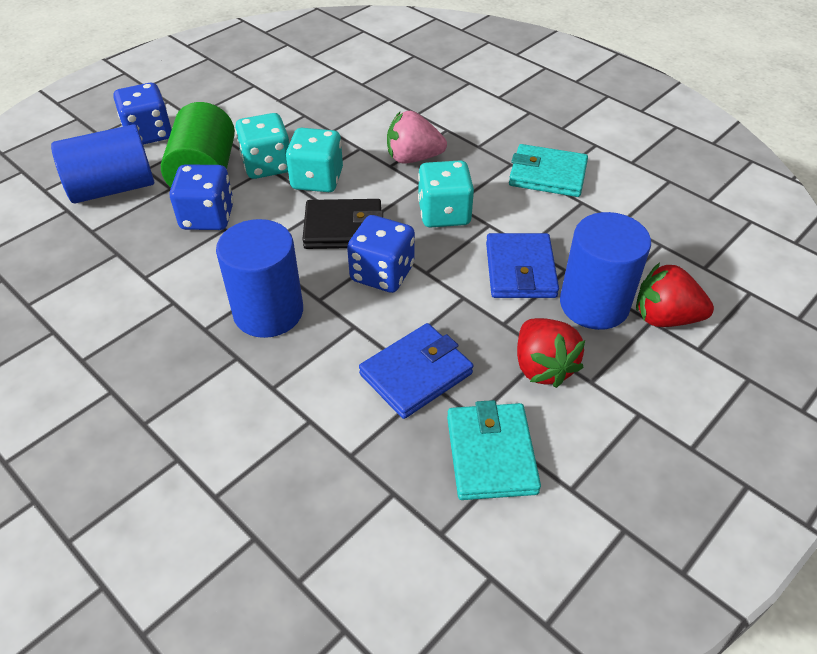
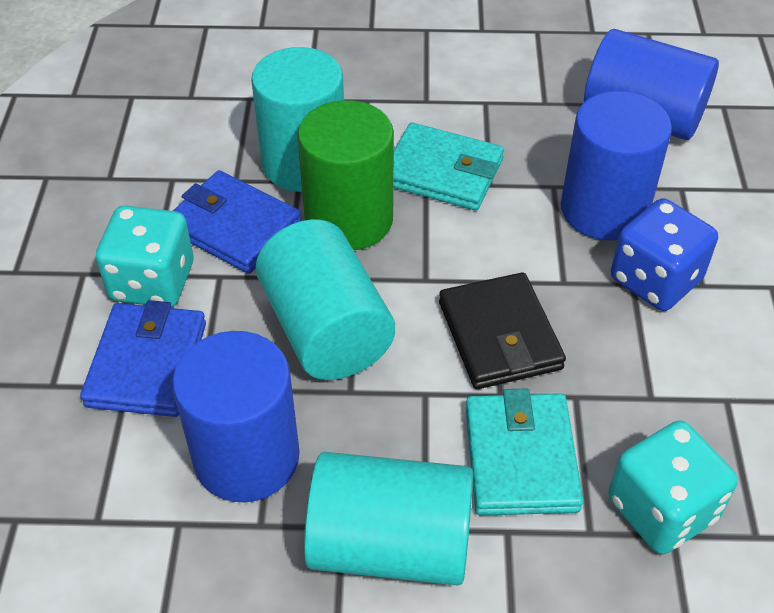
blue dice: 3 -> 1
pink strawberry: 1 -> 0
red strawberry: 2 -> 0
turquoise cylinder: 0 -> 3
turquoise dice: 3 -> 2

